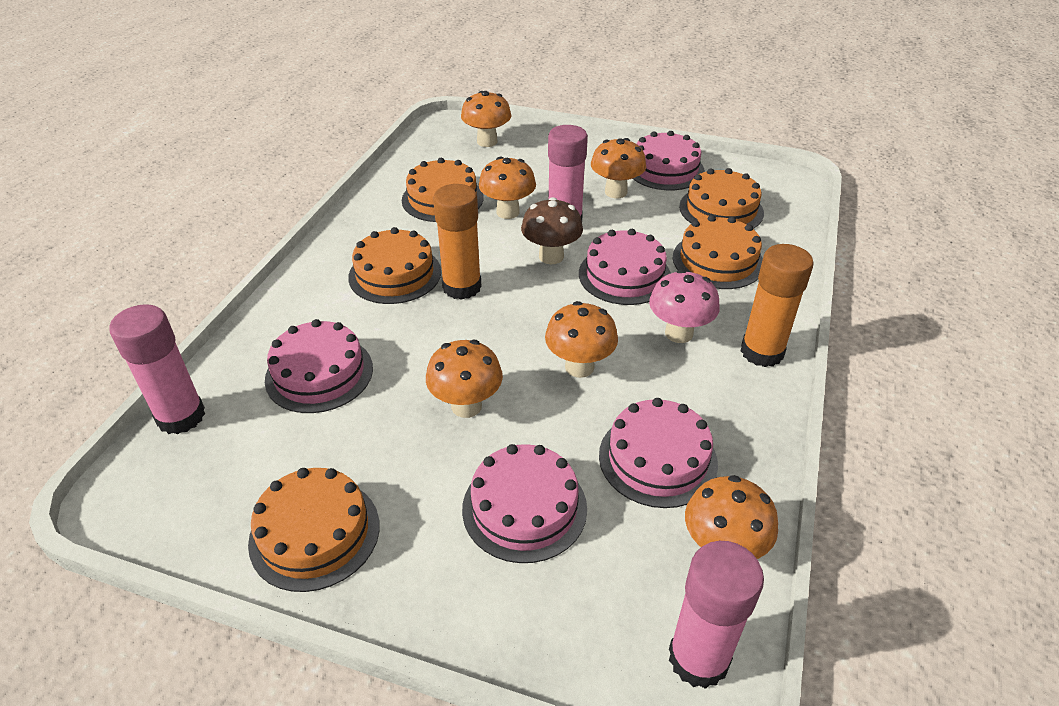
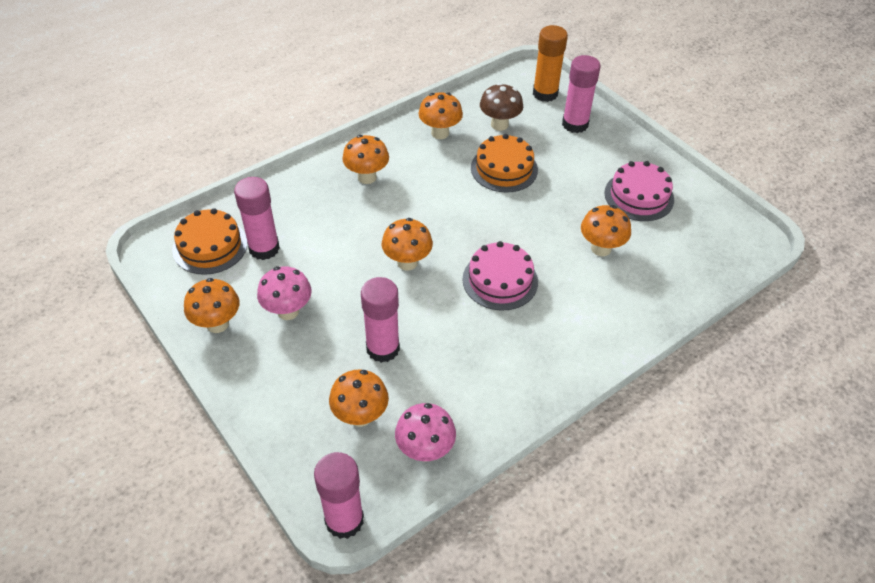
orange cake: 5 -> 2
orange glue stick: 2 -> 1
pink cake: 5 -> 2
pink glue stick: 3 -> 4
pink mushroom: 1 -> 2

